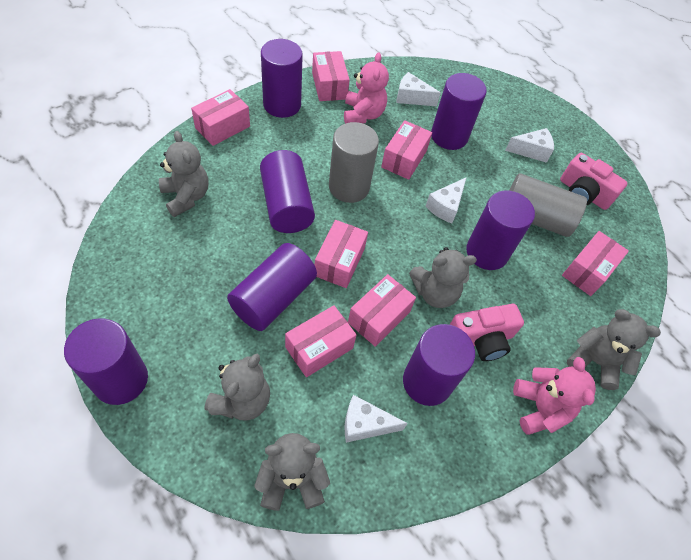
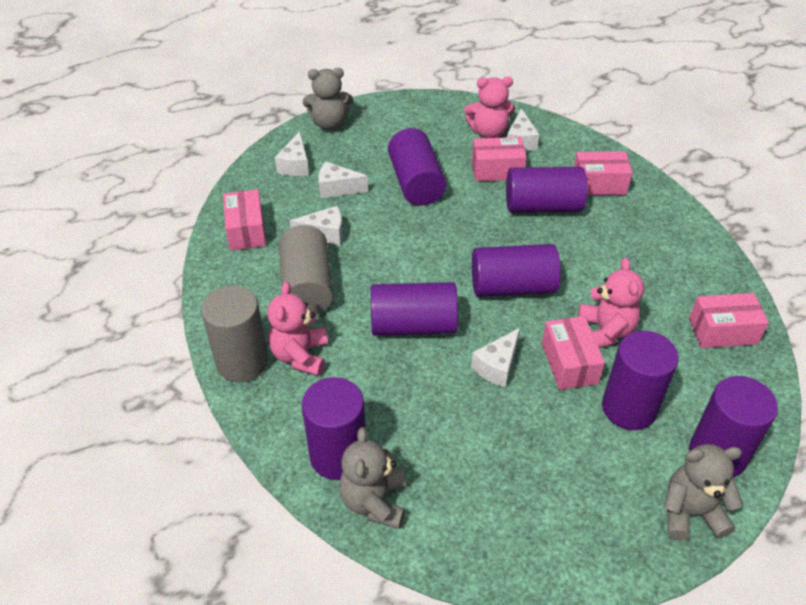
grey teddy bear: 5 -> 3
pink box: 7 -> 5
pink camera: 2 -> 0
pink teddy bear: 2 -> 3
white cheese: 4 -> 5

